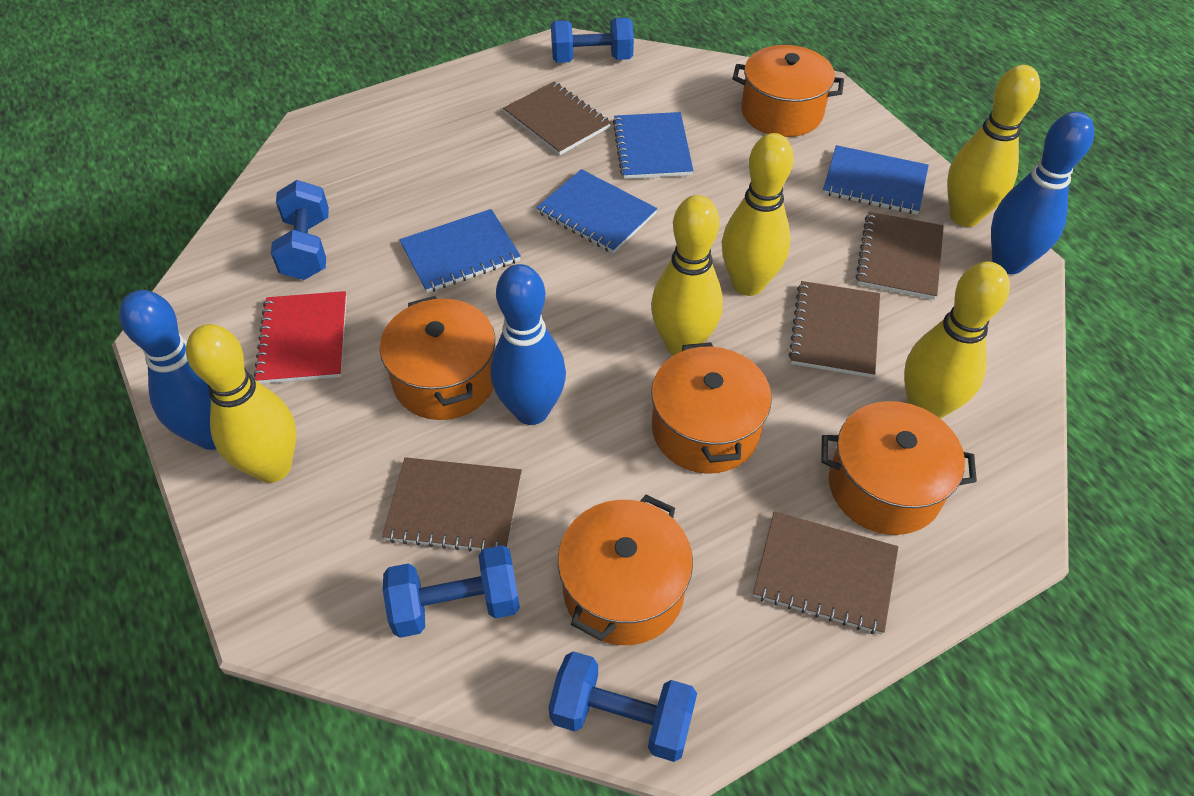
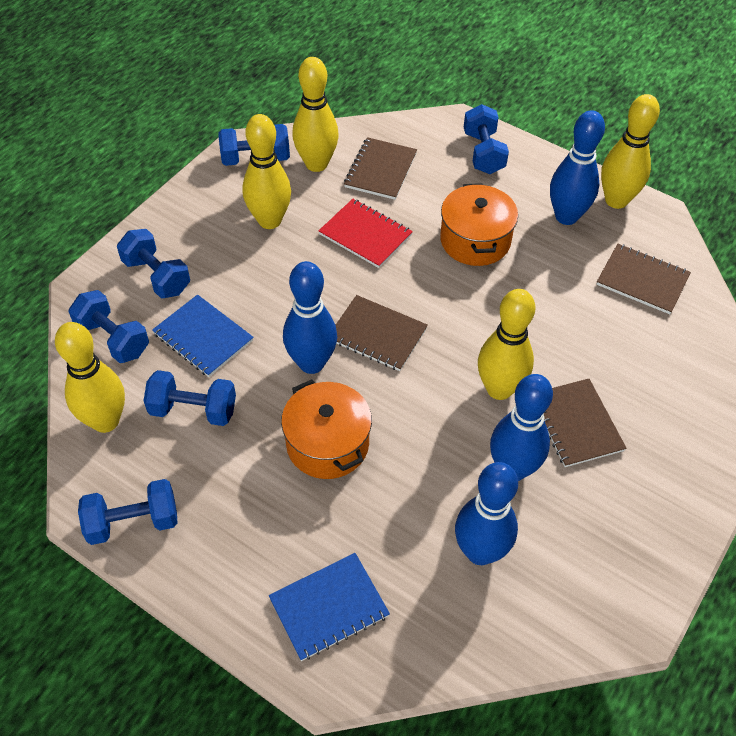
blue bowling pin: 3 -> 4
blue dumbbell: 4 -> 6
blue notebook: 4 -> 2
brown notebook: 5 -> 4
orange pot: 5 -> 2

